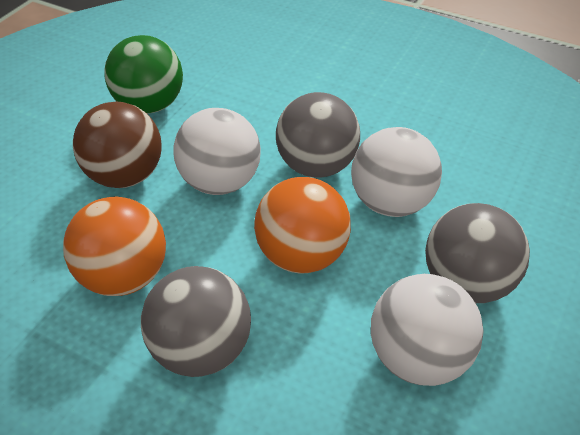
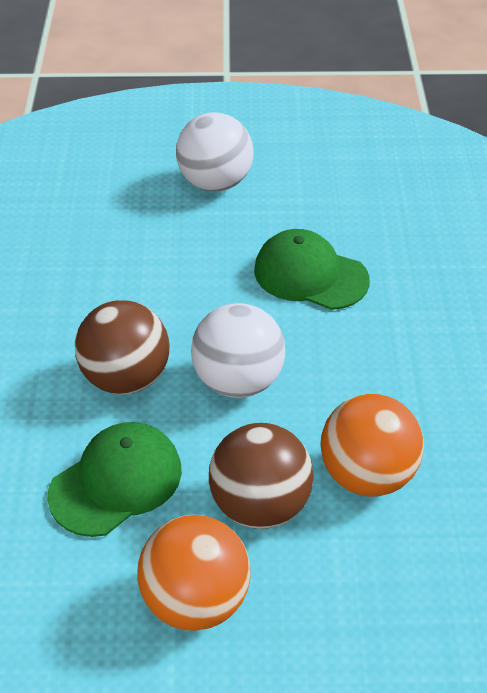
brown ball: 1 -> 2
green ball: 1 -> 0
green cap: 0 -> 2
grey ball: 3 -> 0
white ball: 3 -> 2

